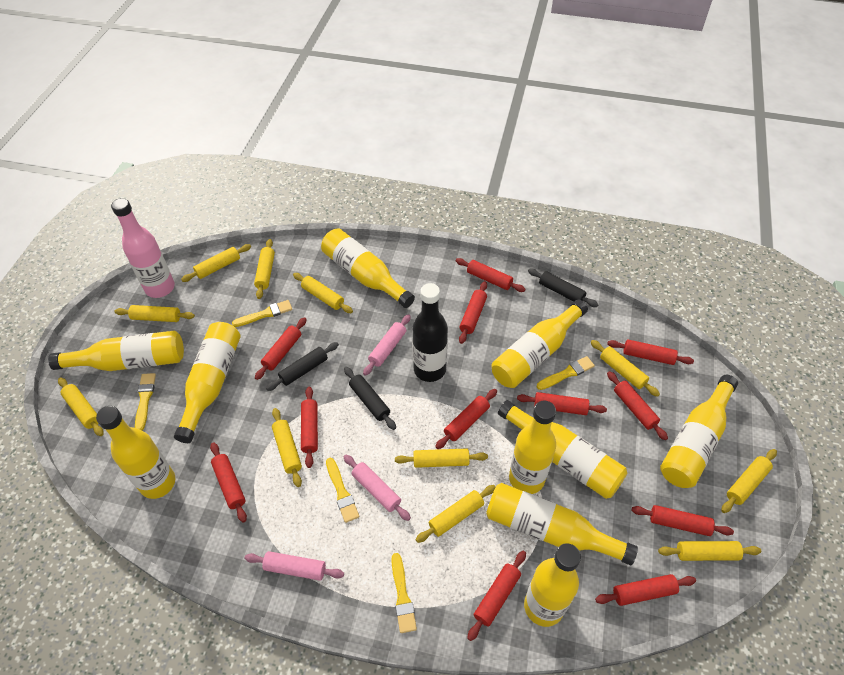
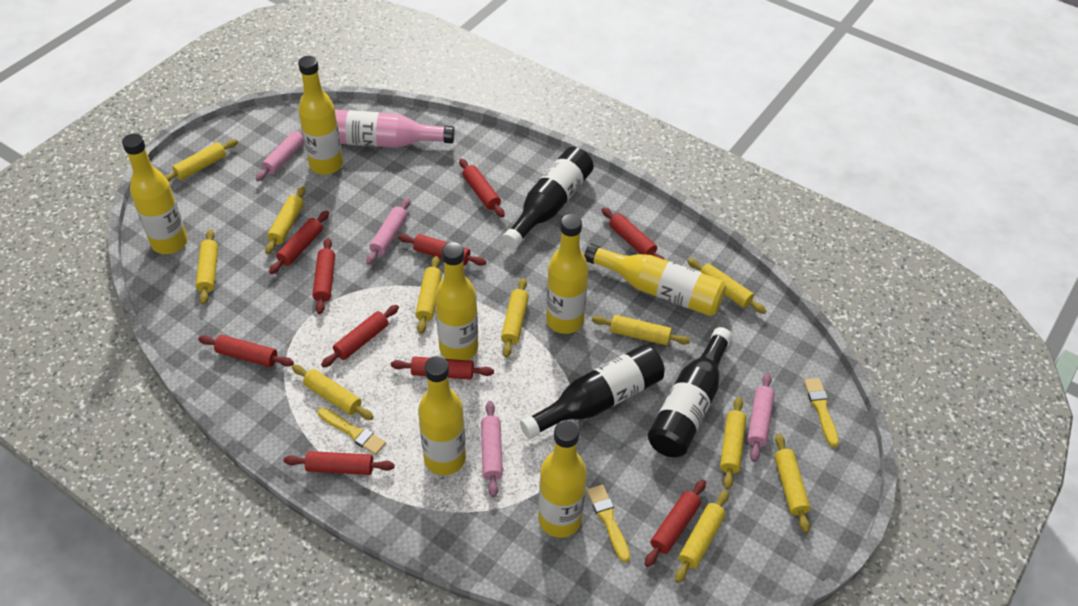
black bottle: 1 -> 3
black rolling pin: 3 -> 0
pink rolling pin: 3 -> 4
red rolling pin: 12 -> 10
yellow bottle: 10 -> 7
yellow brush: 5 -> 3

